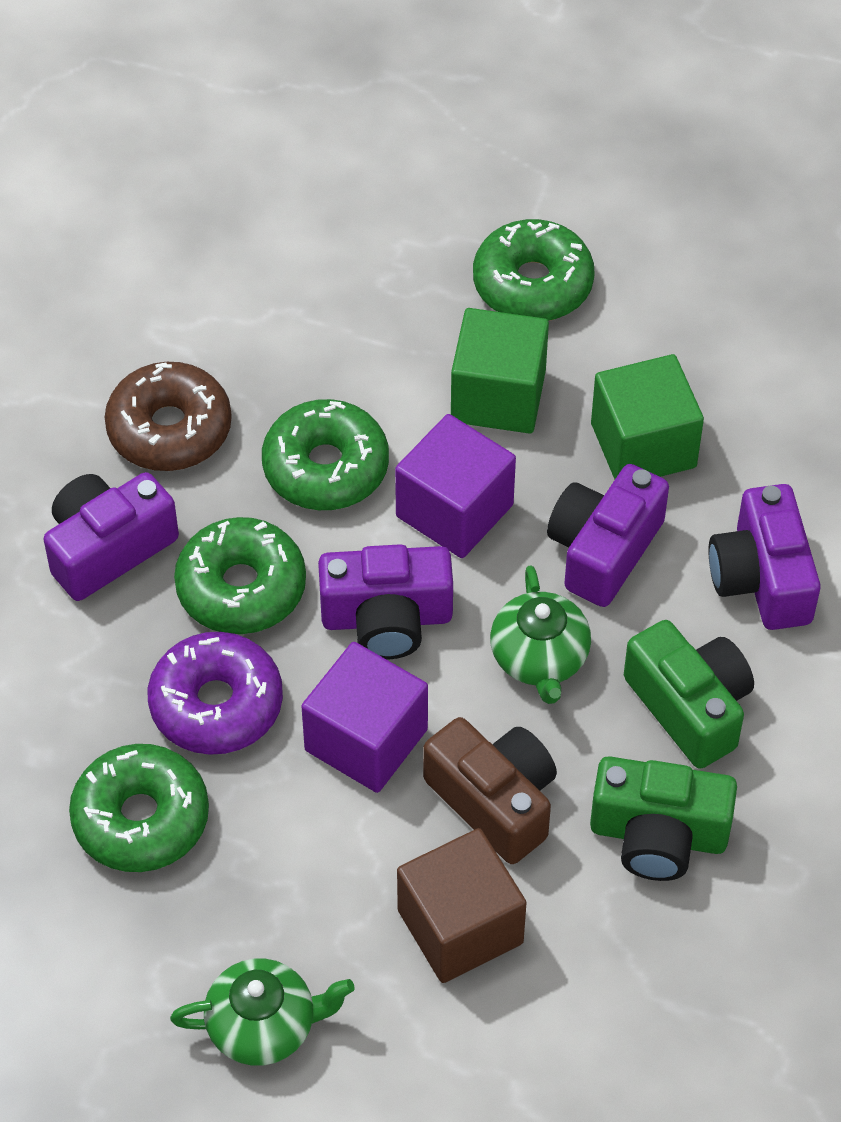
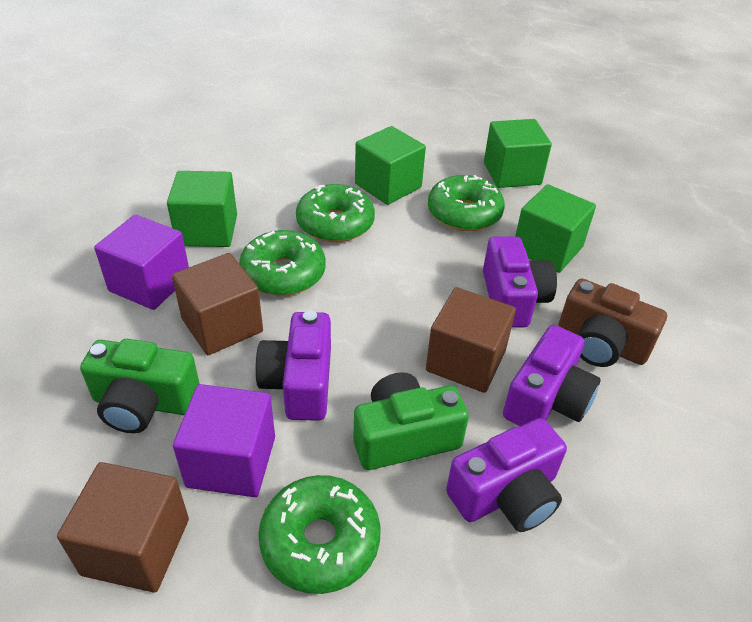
brown cube: 1 -> 3
brown donut: 1 -> 0
green cube: 2 -> 4
green teapot: 2 -> 0
purple donut: 1 -> 0

